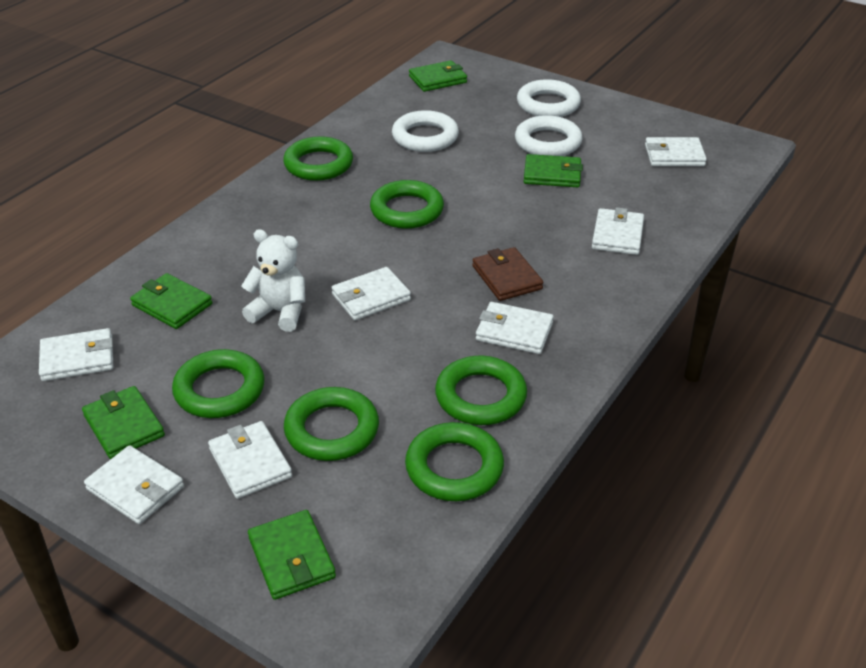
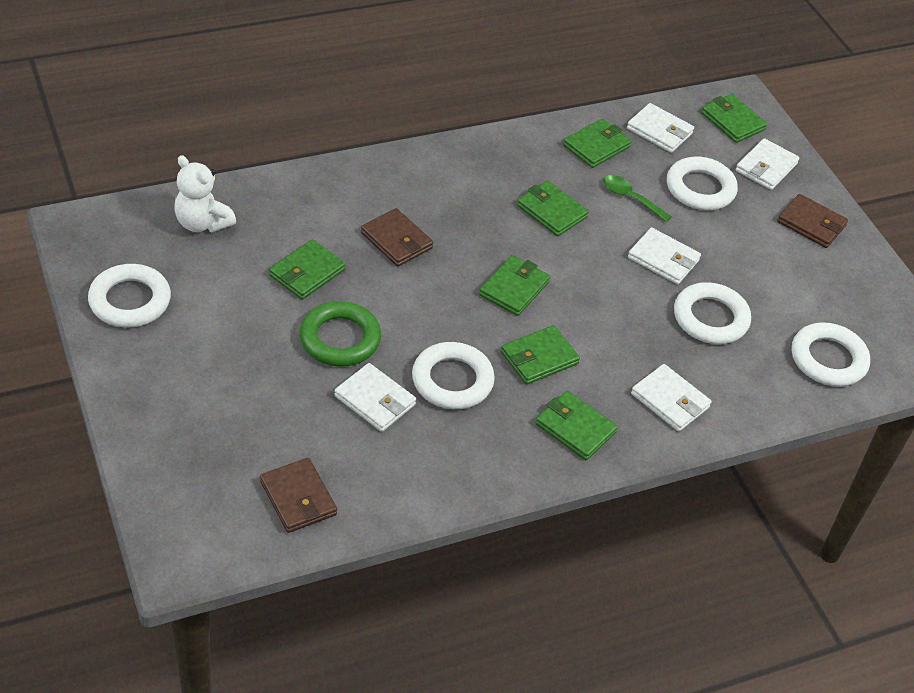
brown wallet: 1 -> 3
green ring: 6 -> 1
green spoon: 0 -> 1
green wallet: 5 -> 7
white ring: 3 -> 5
white wallet: 7 -> 5

